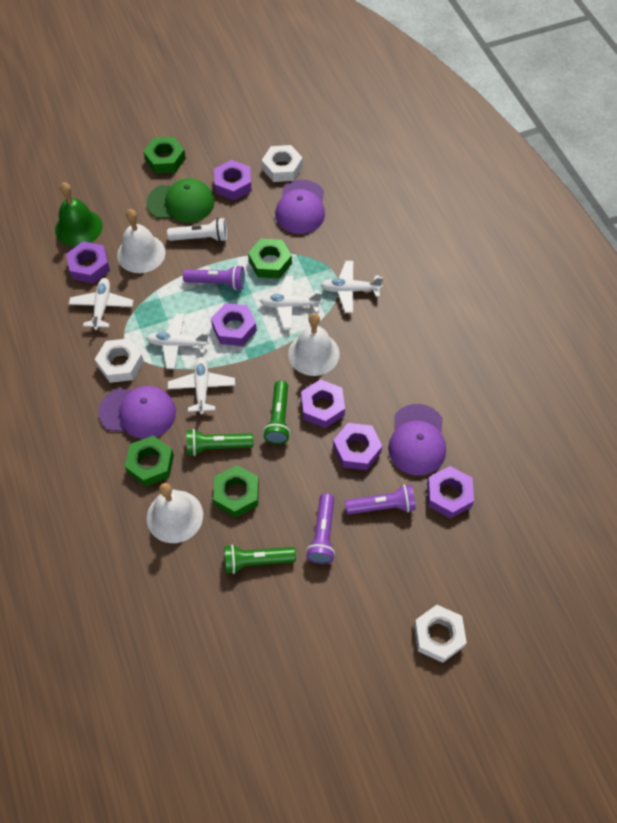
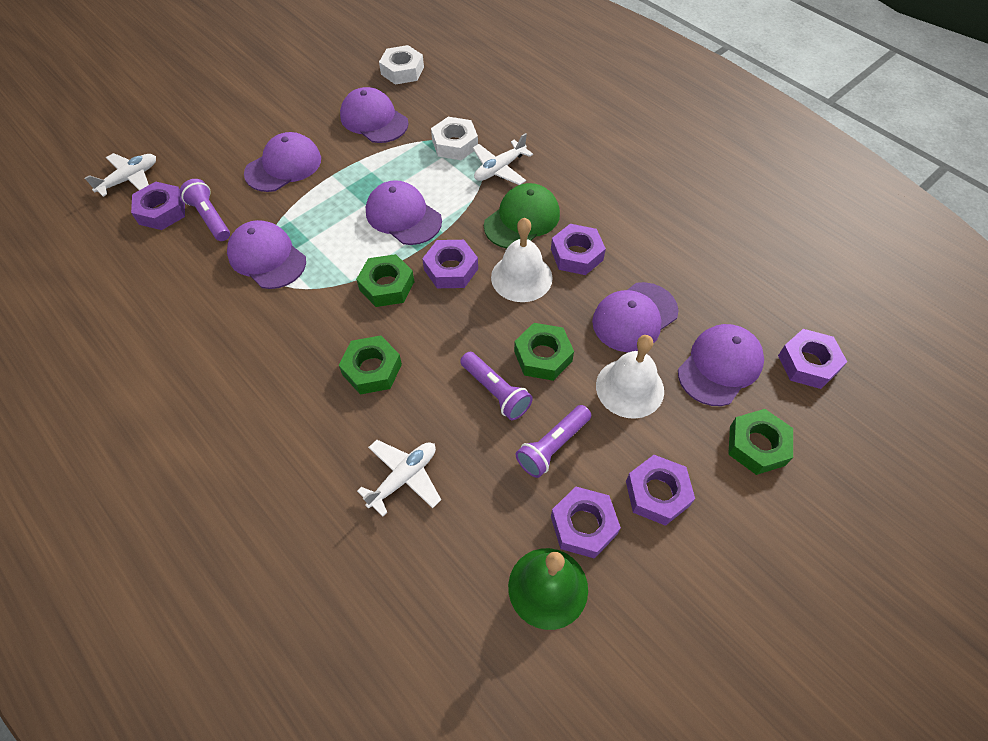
green flashlight: 3 -> 0
purple cap: 3 -> 6
white bell: 3 -> 2
white flashlight: 1 -> 0
white nut: 3 -> 2
white plane: 5 -> 3

